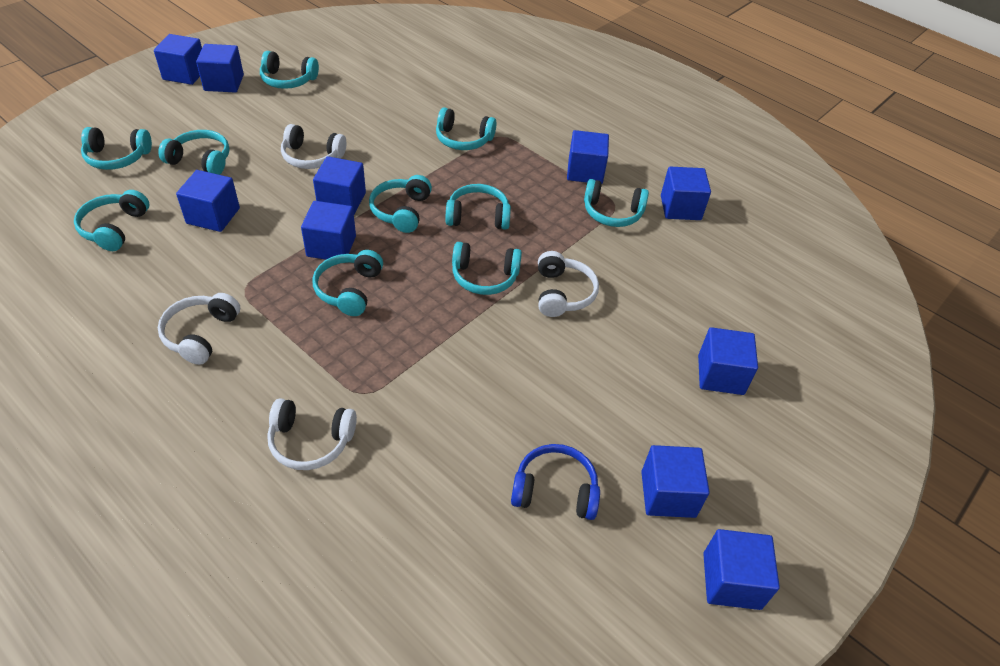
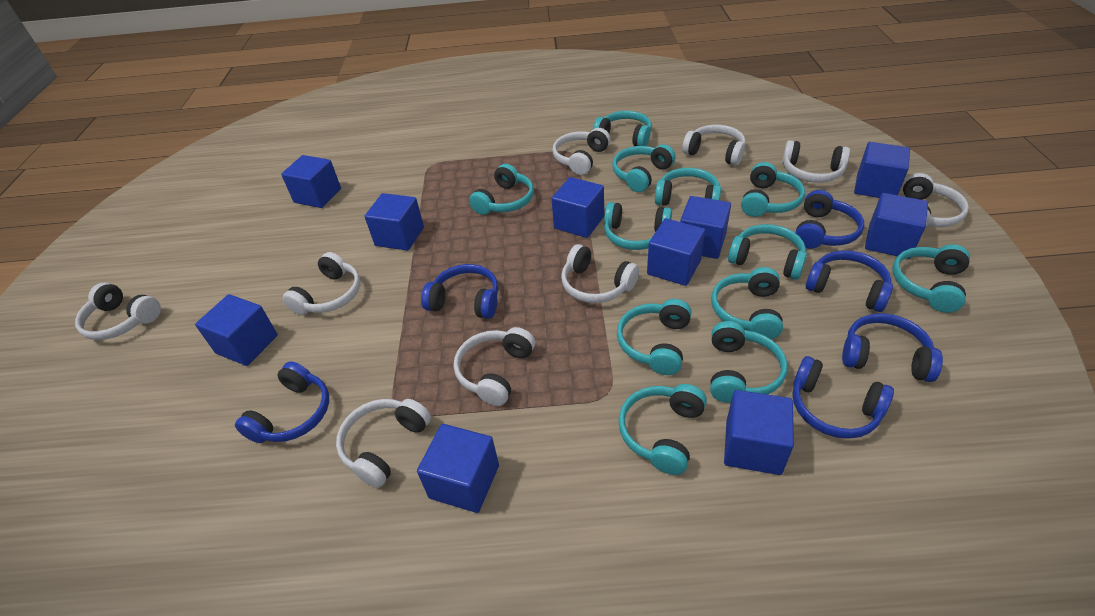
blue headphones: 1 -> 6
turquoise headphones: 10 -> 12
white headphones: 4 -> 9

